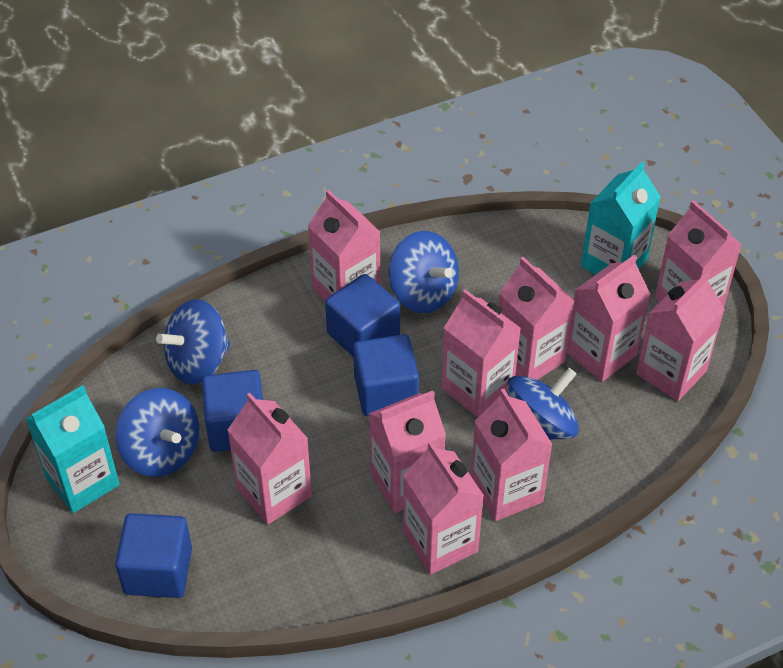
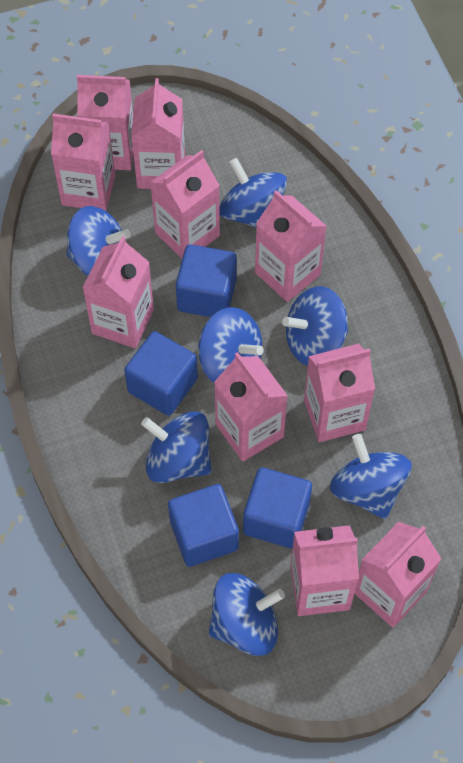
blue spinning top: 4 -> 7
turquoise carton: 2 -> 0

